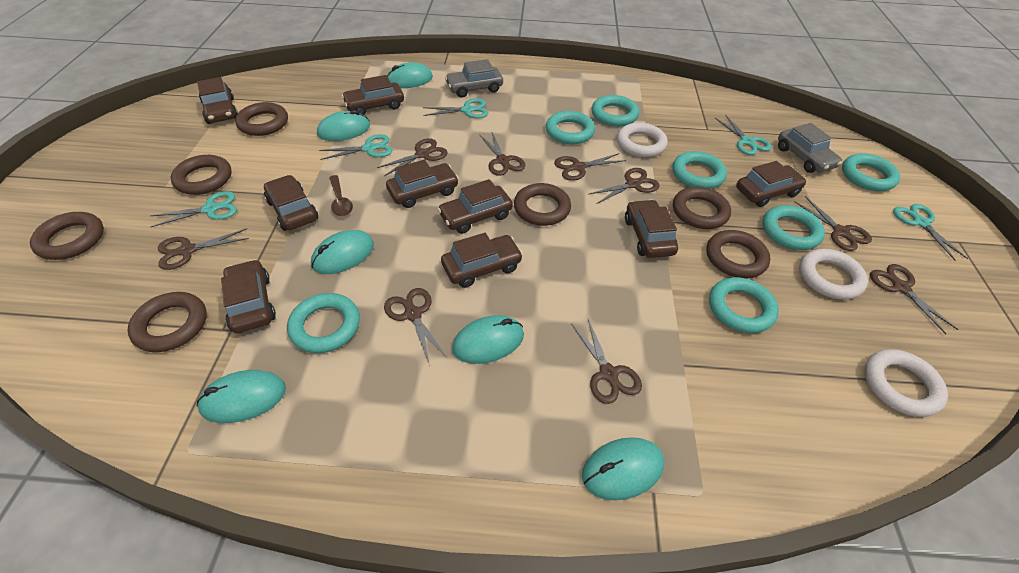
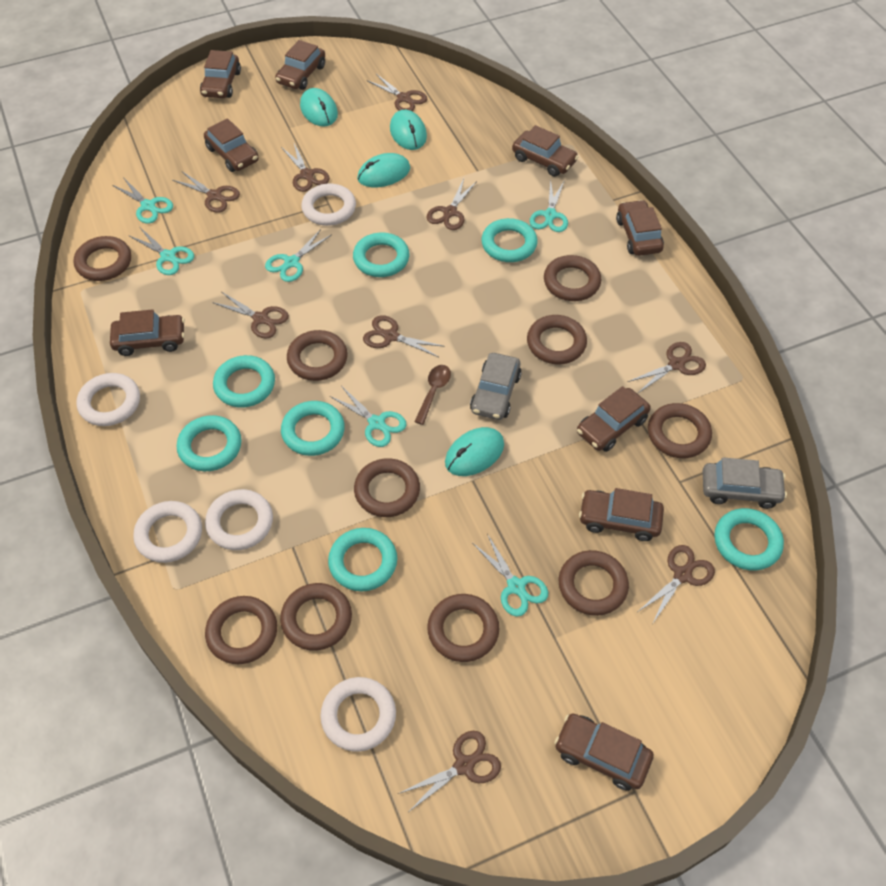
brown ring: 7 -> 10
turquoise mouse: 6 -> 4
turquoise scissors: 5 -> 6
white ring: 3 -> 5

